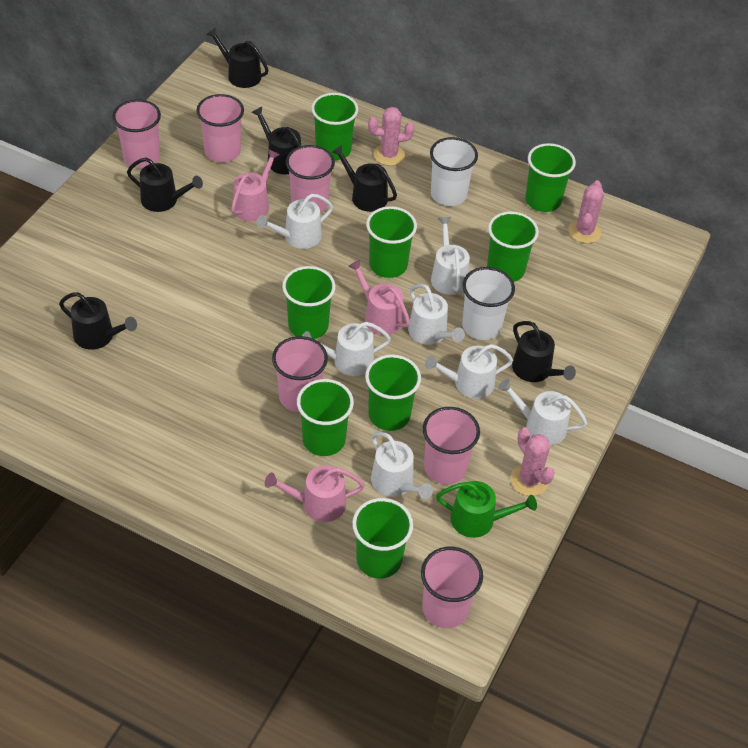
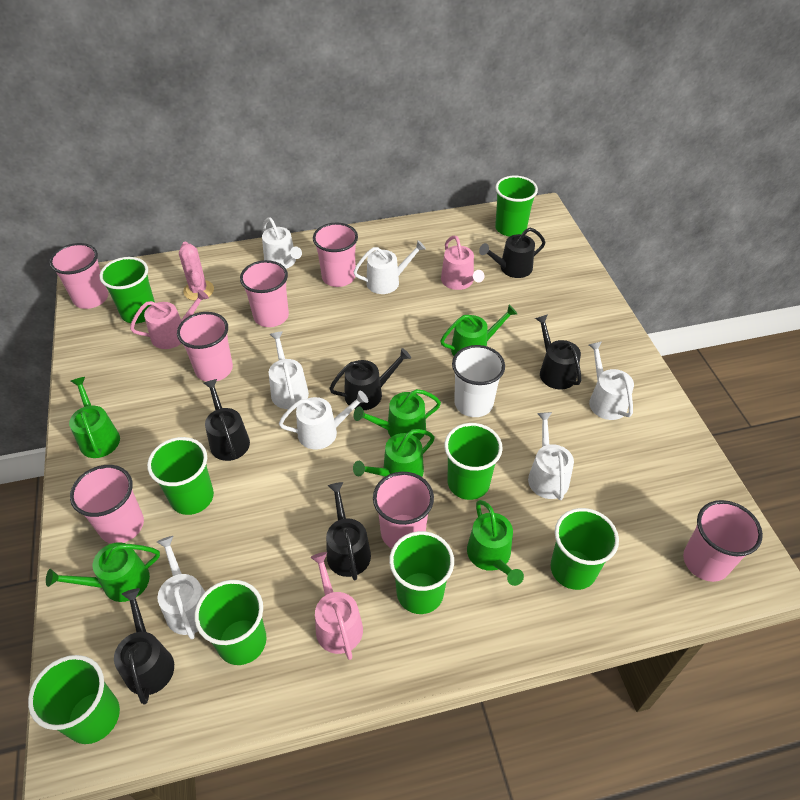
green watering can: 1 -> 6
pink cactus: 3 -> 1
pink cup: 6 -> 7
white cup: 2 -> 1

